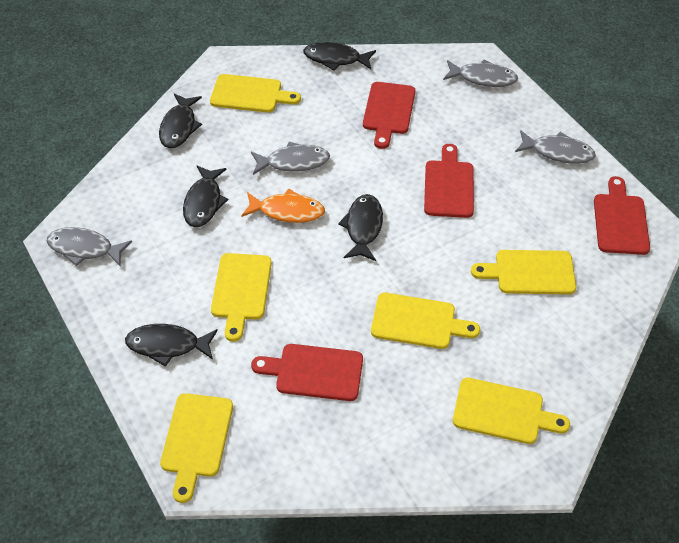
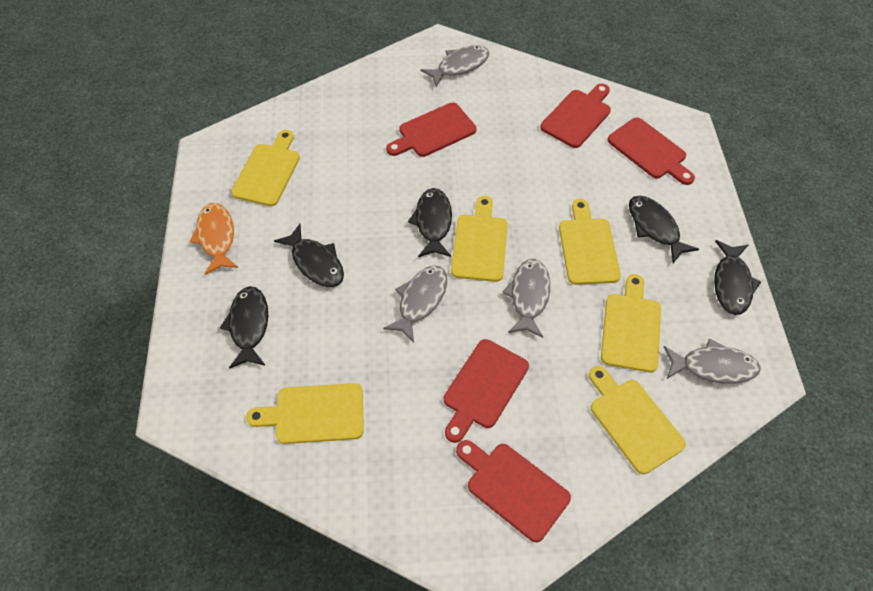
red cutting board: 4 -> 5

